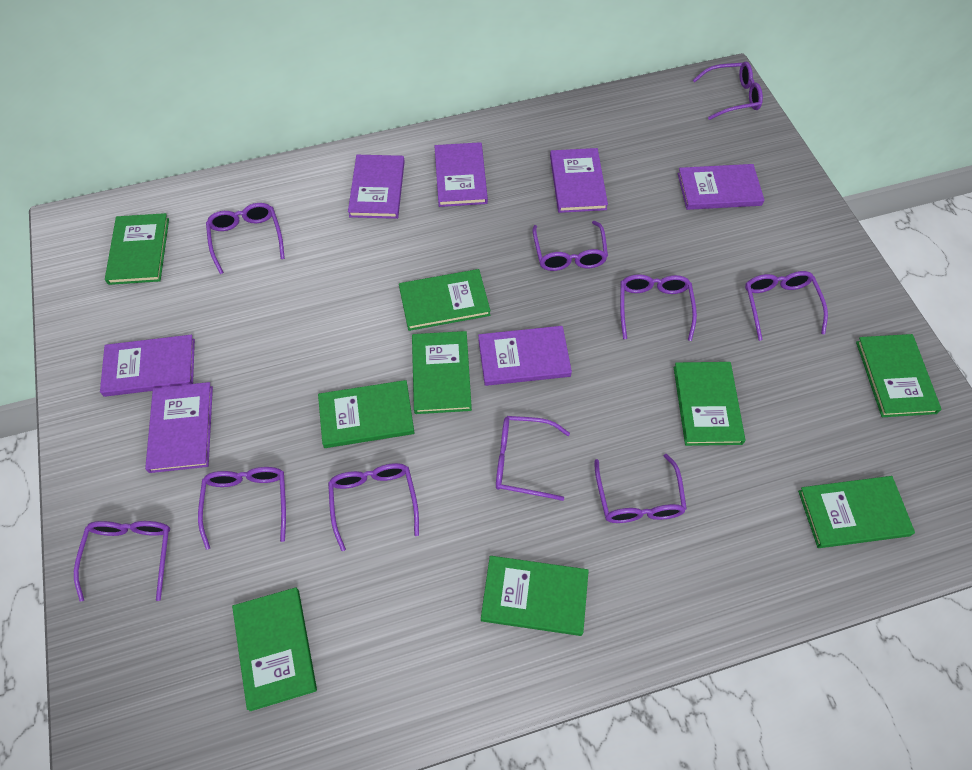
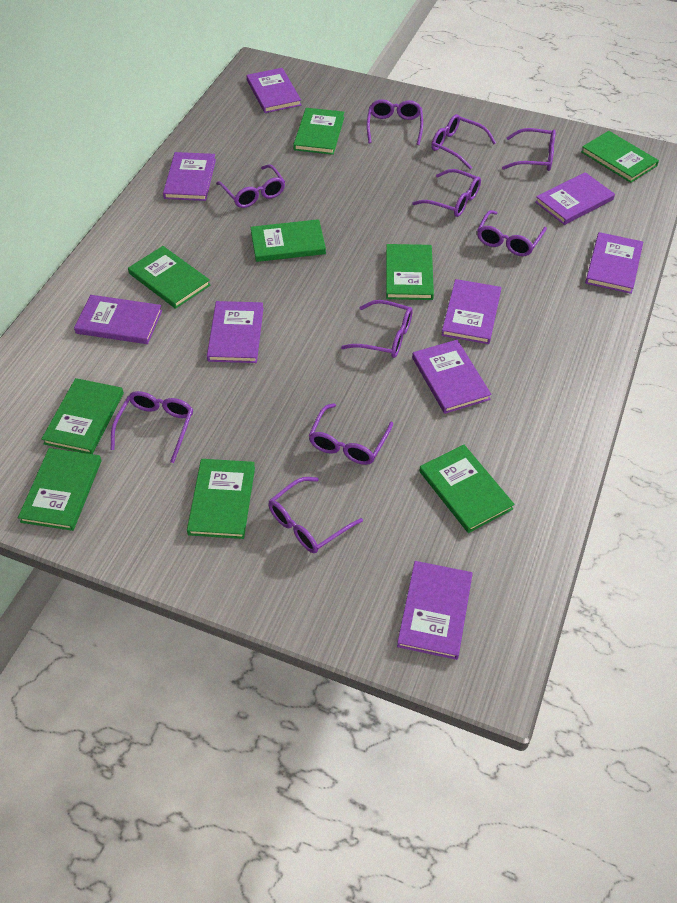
purple book: 7 -> 9

